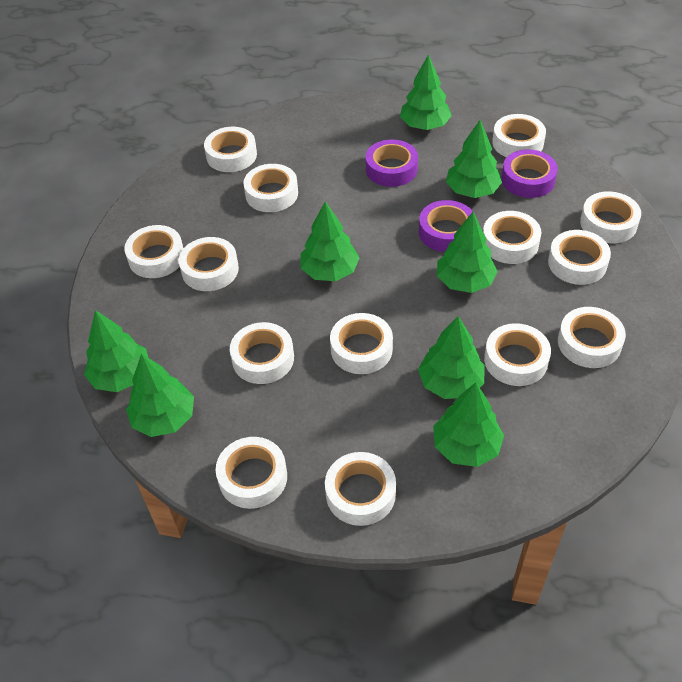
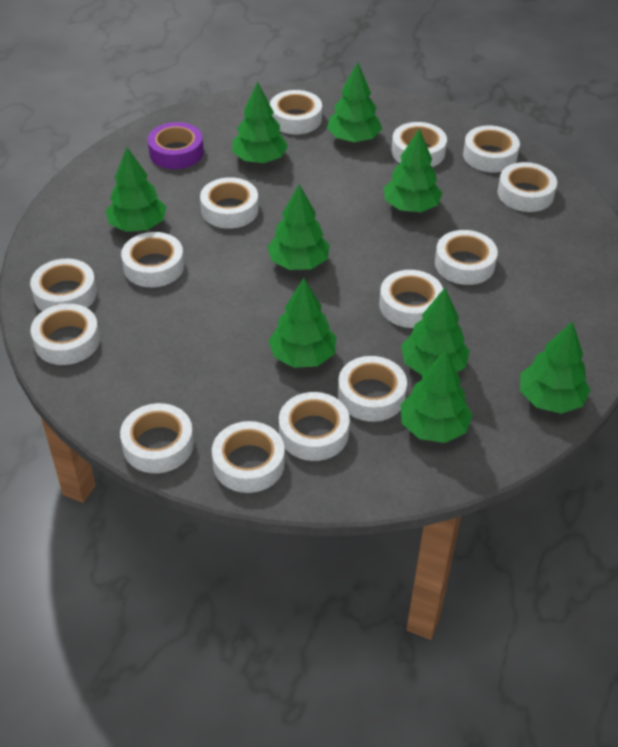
green tree: 8 -> 9
purple tape: 3 -> 1

